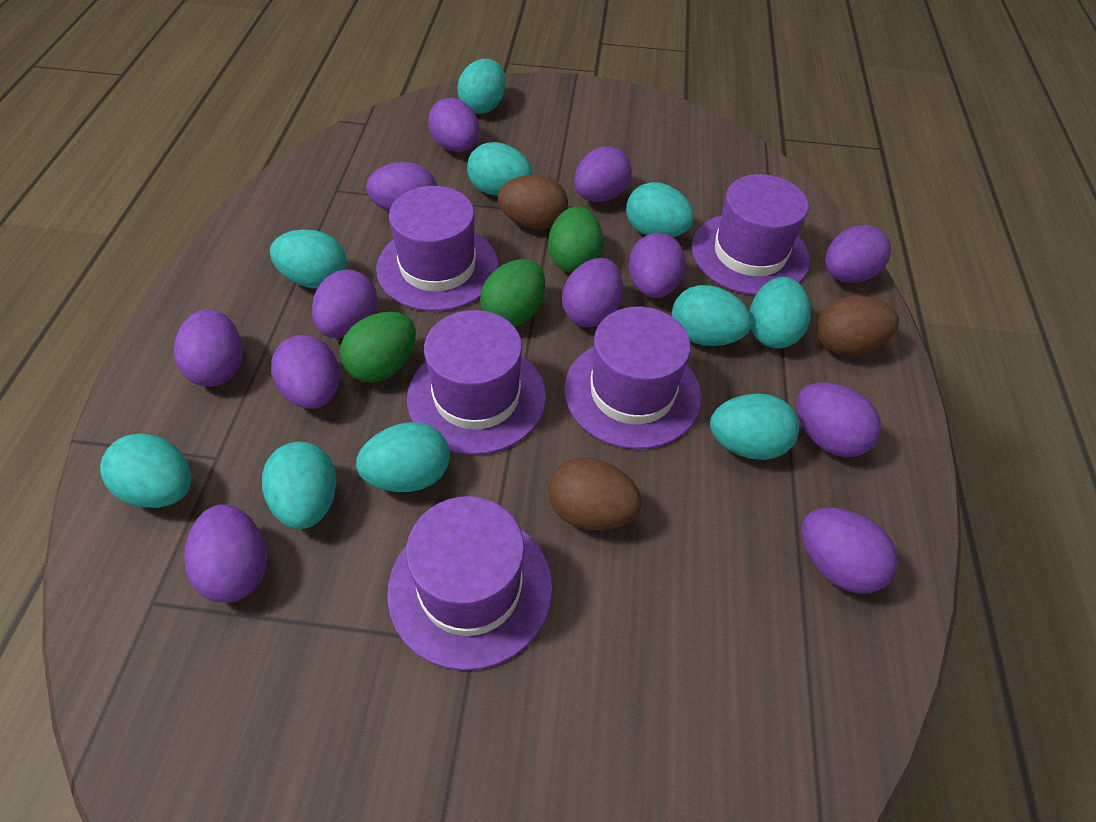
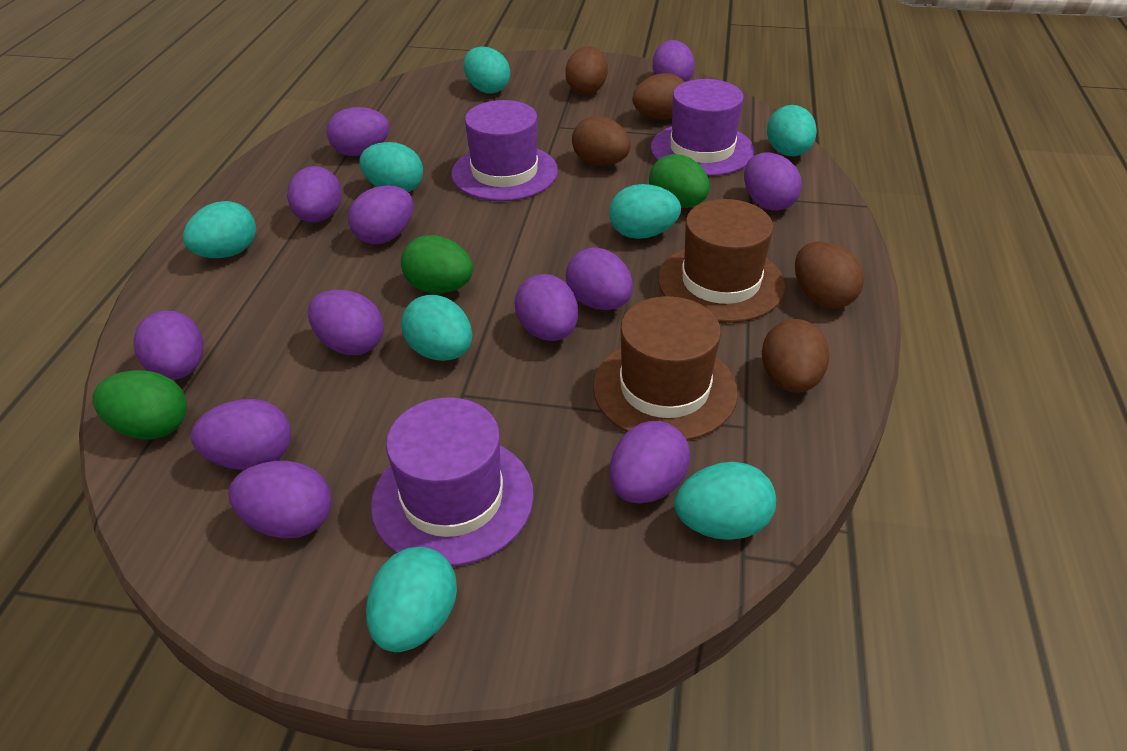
brown egg: 3 -> 5
brown hat: 0 -> 2
purple hat: 5 -> 3
turquoise egg: 10 -> 8

